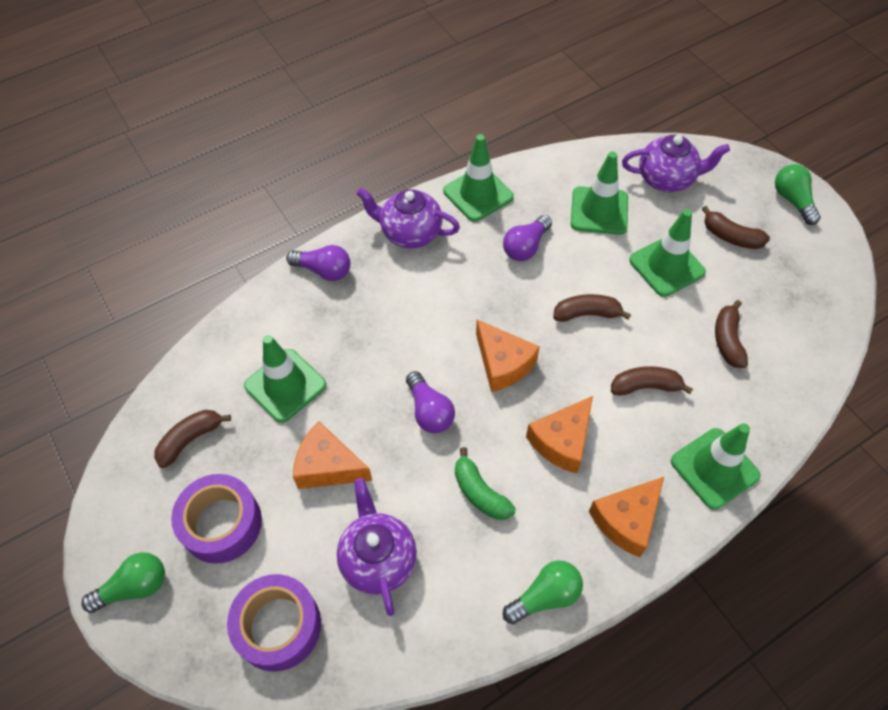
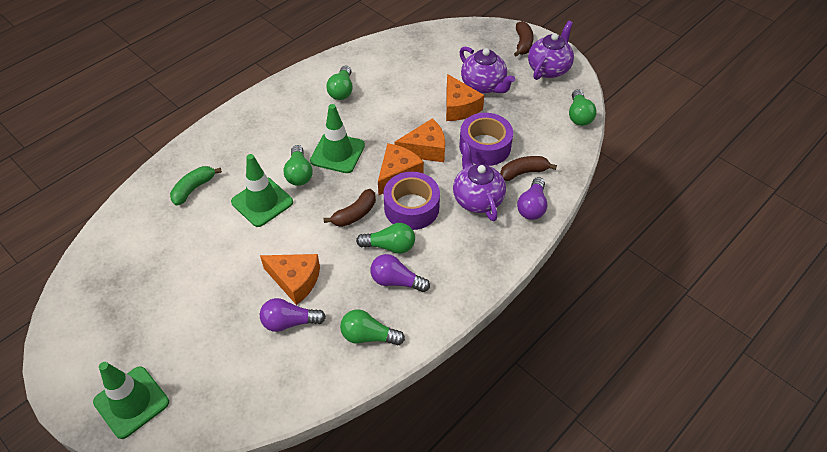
brown banana: 5 -> 3
green light bulb: 3 -> 5
green traffic cone: 5 -> 3

